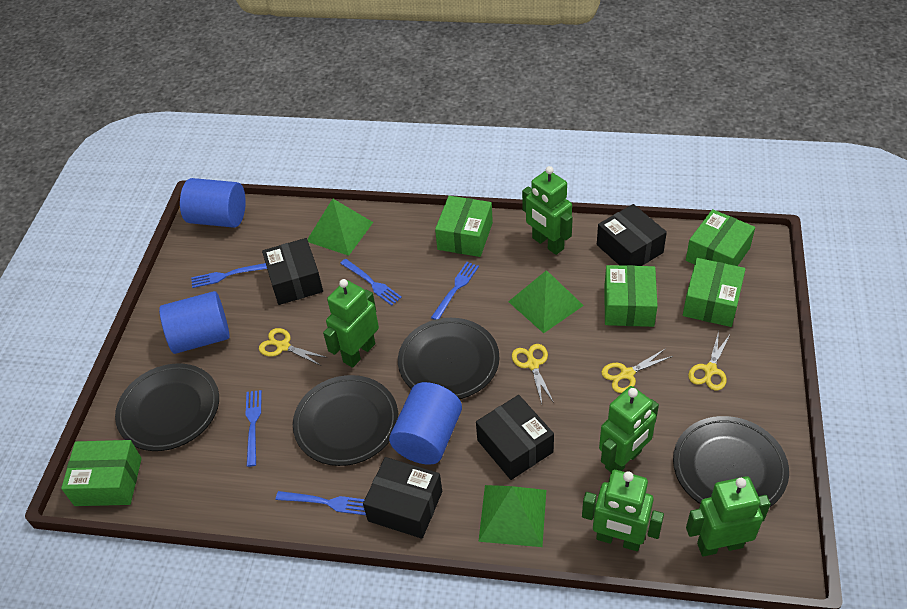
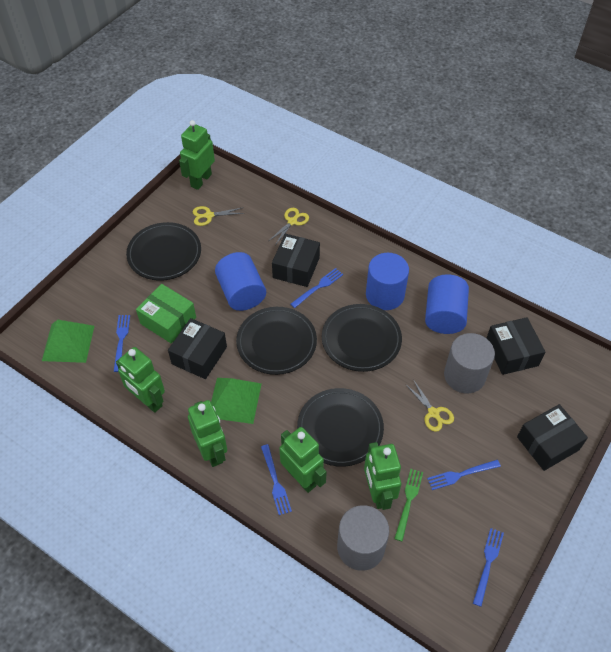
green box: 5 -> 1
green fork: 0 -> 1
green pyramid: 3 -> 2
grey cylinder: 0 -> 2
yellow scissors: 4 -> 3

